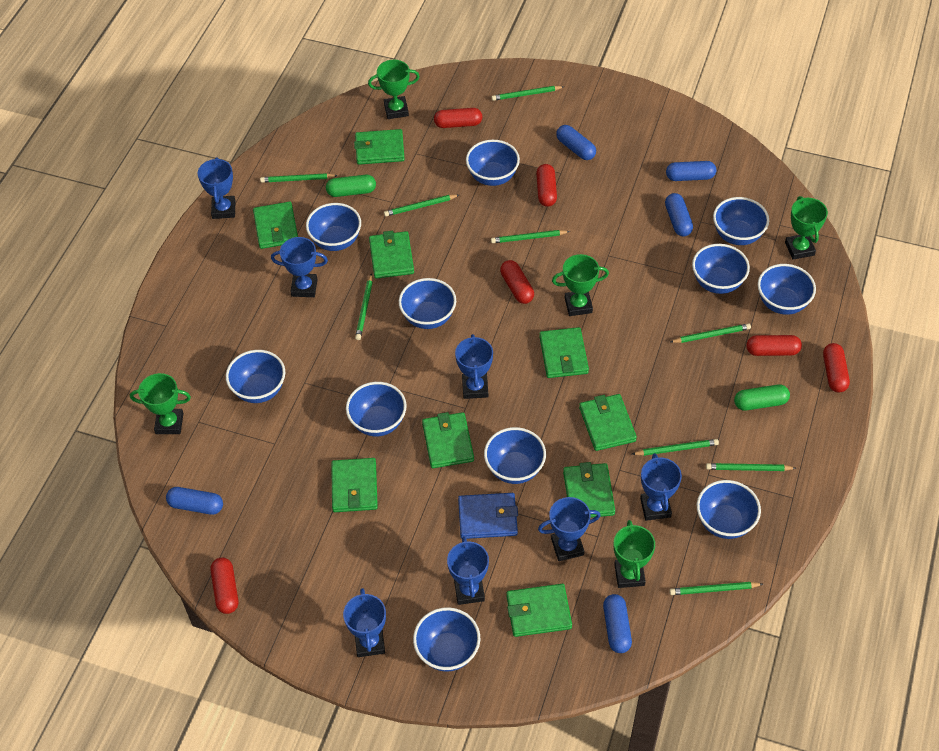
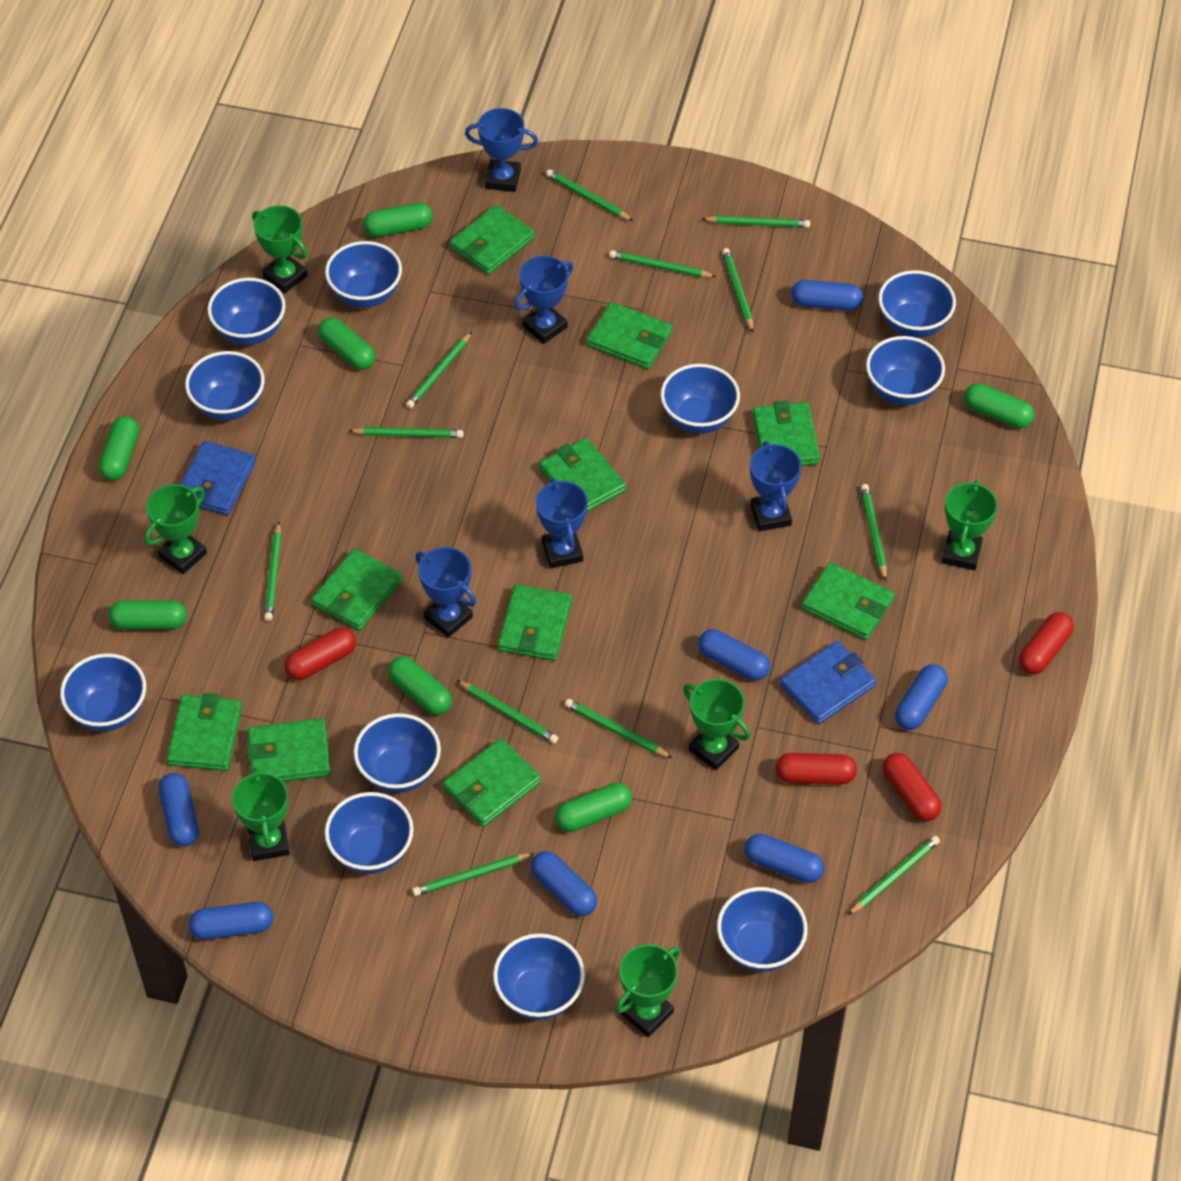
blue capsule: 5 -> 7
blue trophy: 7 -> 5
blue wallet: 1 -> 2
green capsule: 2 -> 7
green pencil: 9 -> 12
green trophy: 5 -> 6
green wallet: 9 -> 10
red capsule: 6 -> 4

